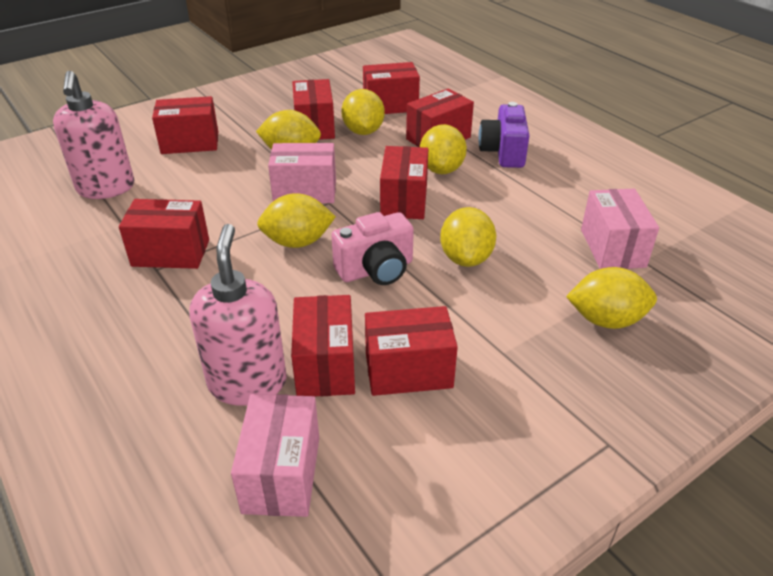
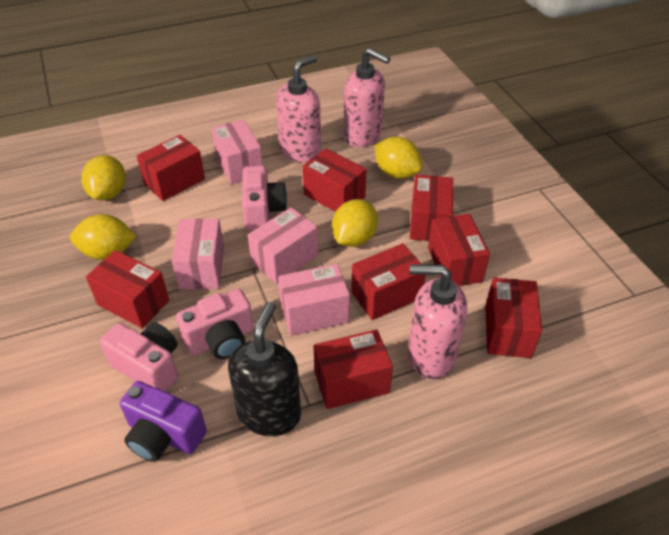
black soap dispenser: 0 -> 1
pink box: 3 -> 4
pink camera: 1 -> 3
pink soap dispenser: 2 -> 3
yellow lemon: 6 -> 4

